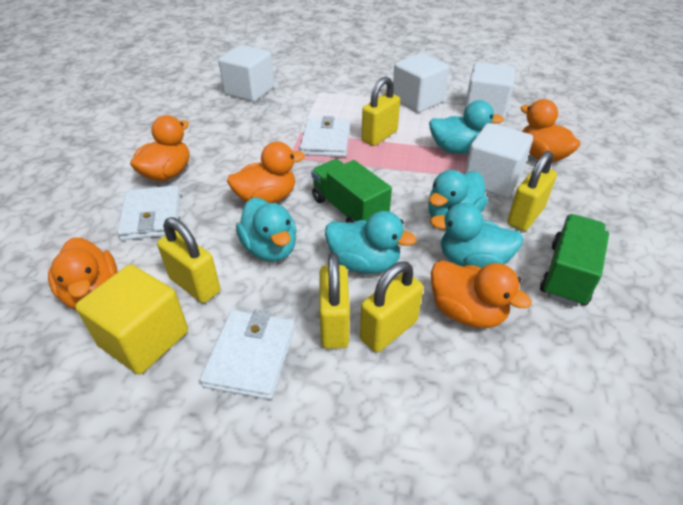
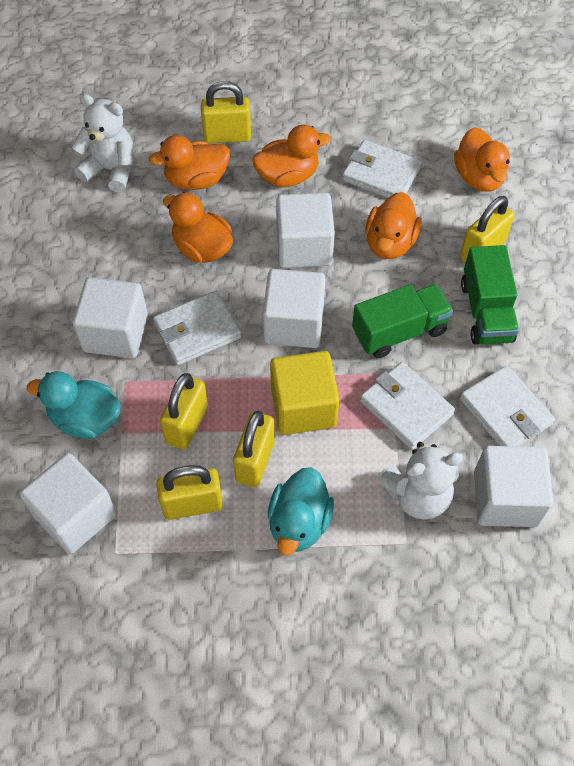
turquoise duck: 5 -> 2
white cube: 4 -> 5
white teddy bear: 0 -> 2
white wallet: 3 -> 4

